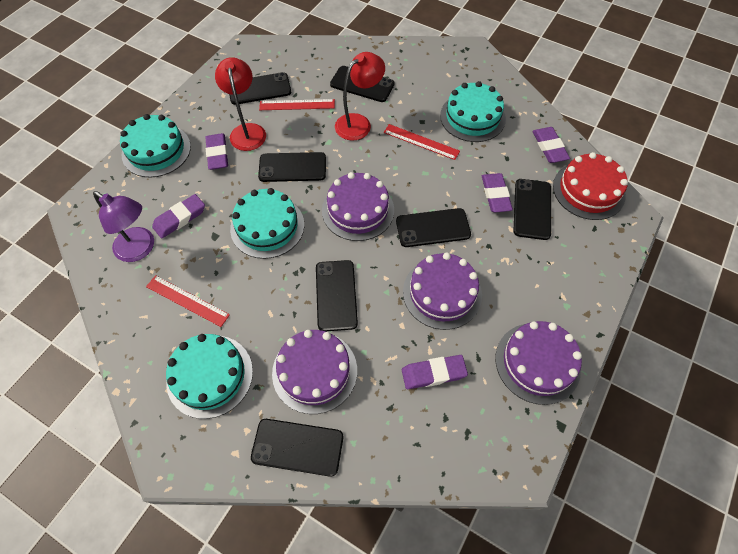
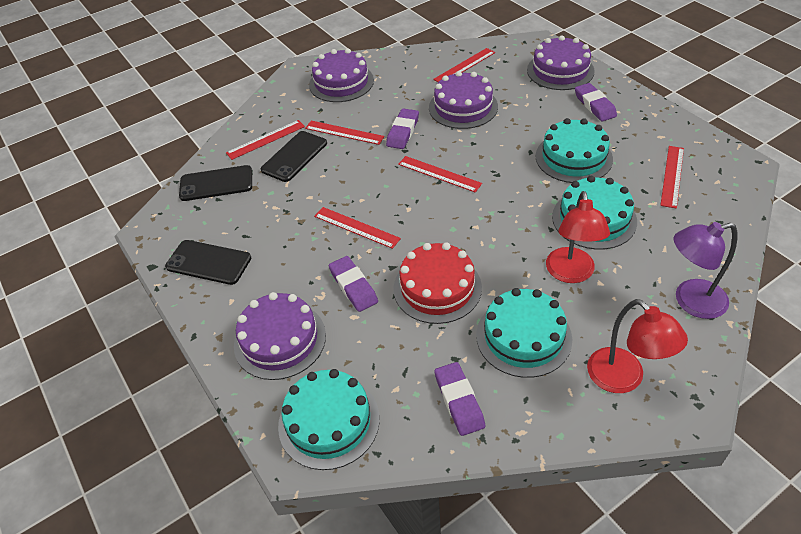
black phone: 7 -> 3
purple eraser: 5 -> 4
red ruler: 3 -> 6

